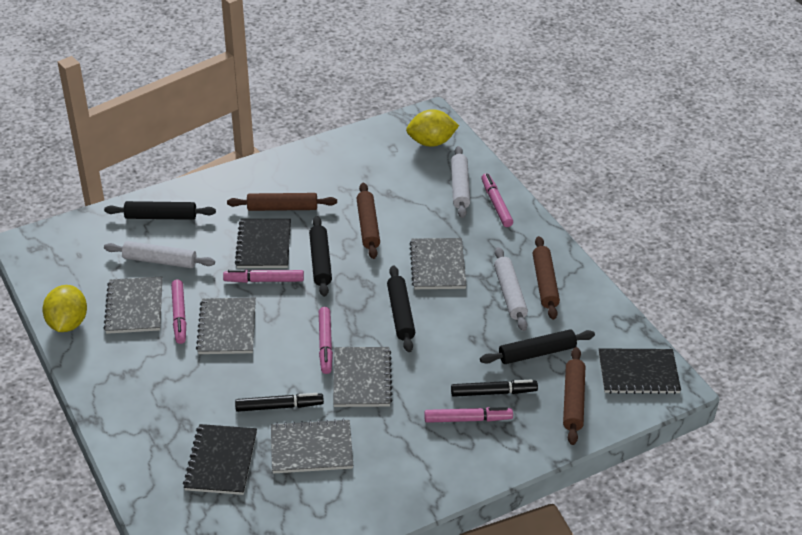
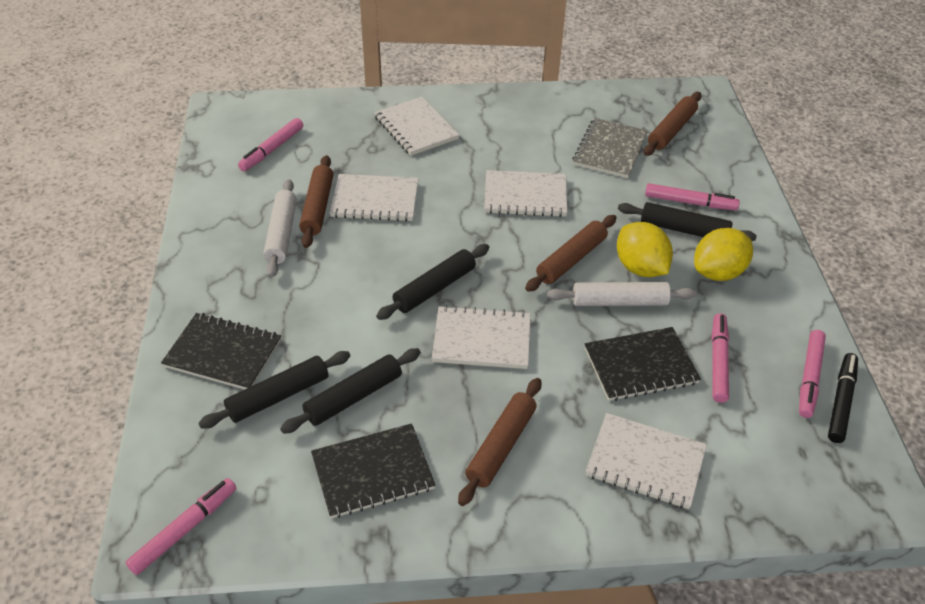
black marker: 2 -> 1
grey notebook: 5 -> 1
white notebook: 0 -> 5
white rolling pin: 3 -> 2

